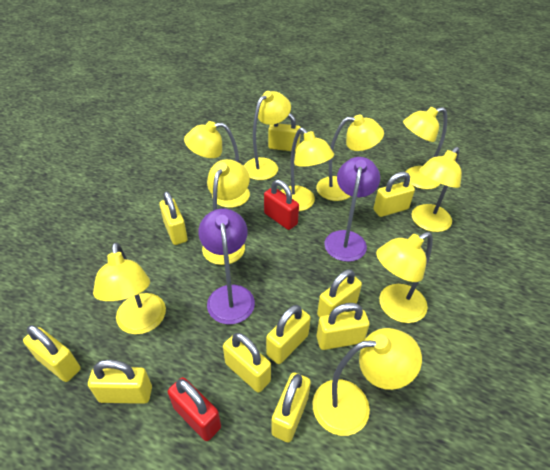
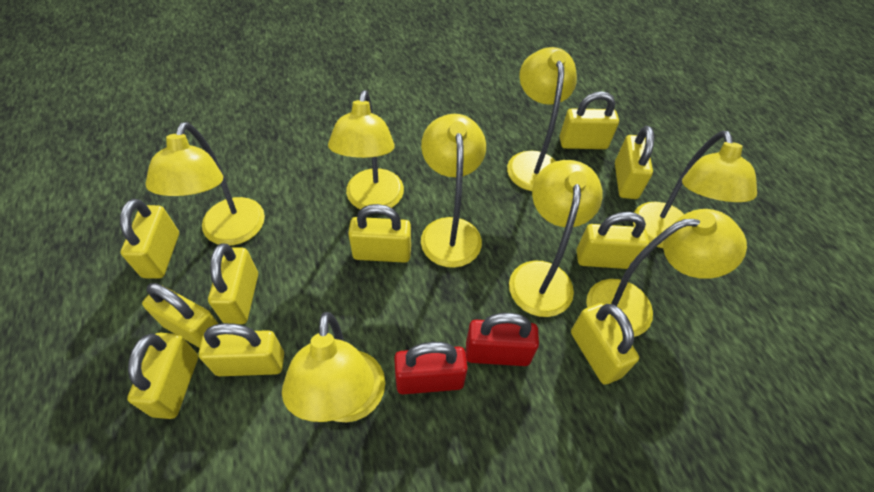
purple lamp: 2 -> 0
yellow lamp: 10 -> 8

